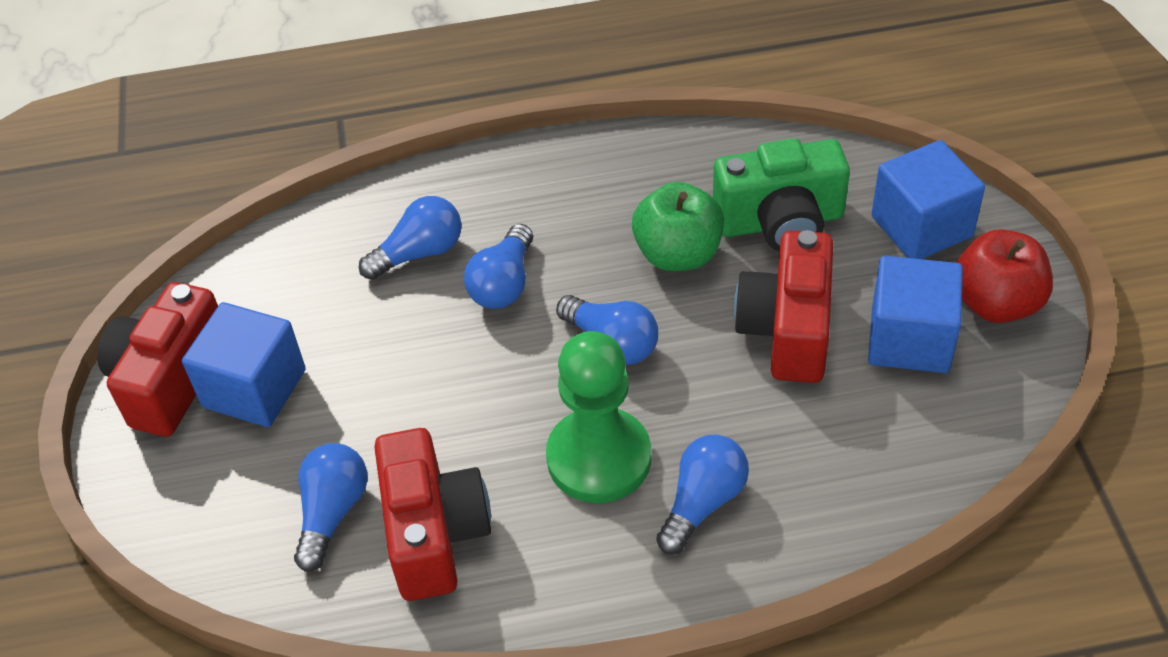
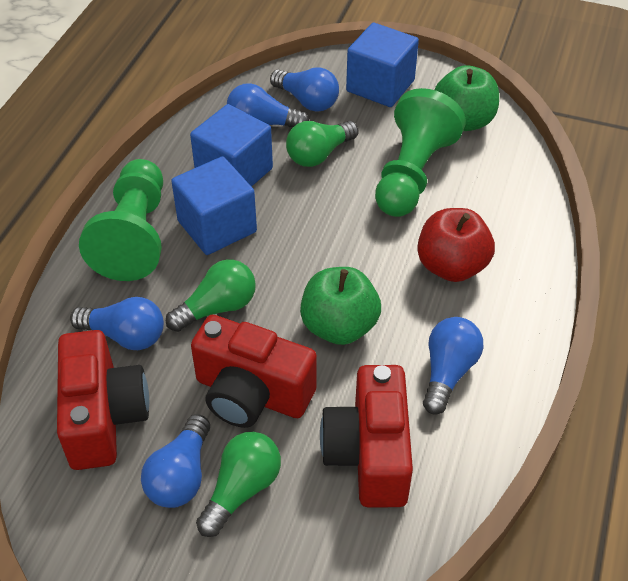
green apple: 1 -> 2
green camera: 1 -> 0
green light bulb: 0 -> 3
green pawn: 1 -> 2

